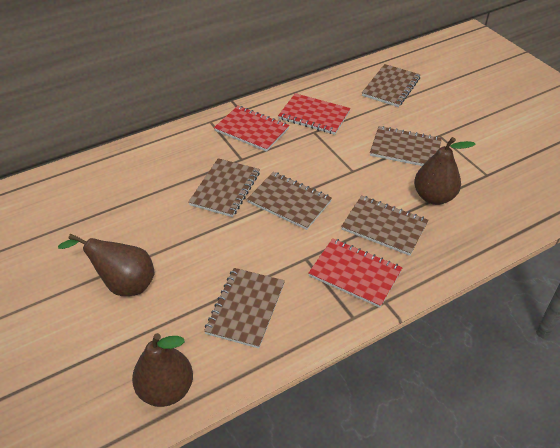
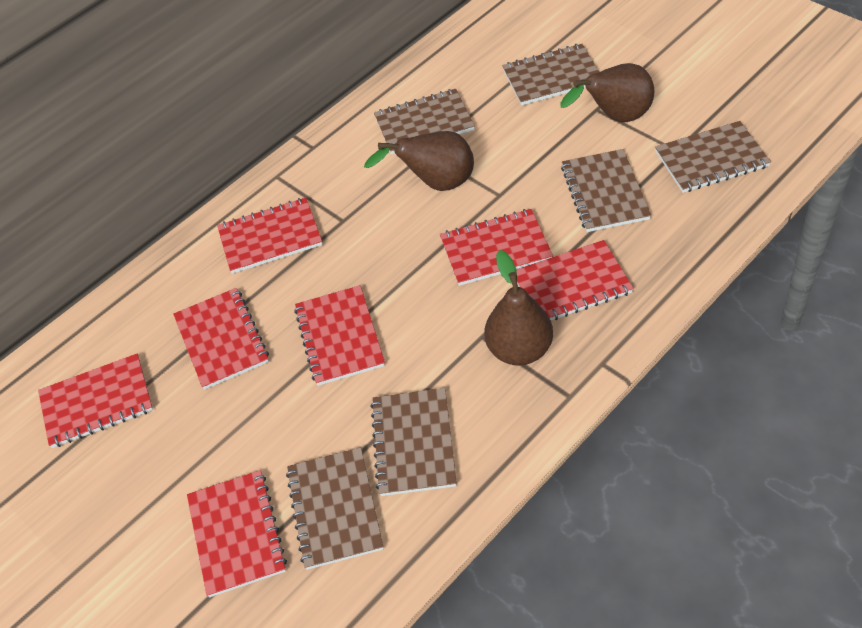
red notebook: 3 -> 7

